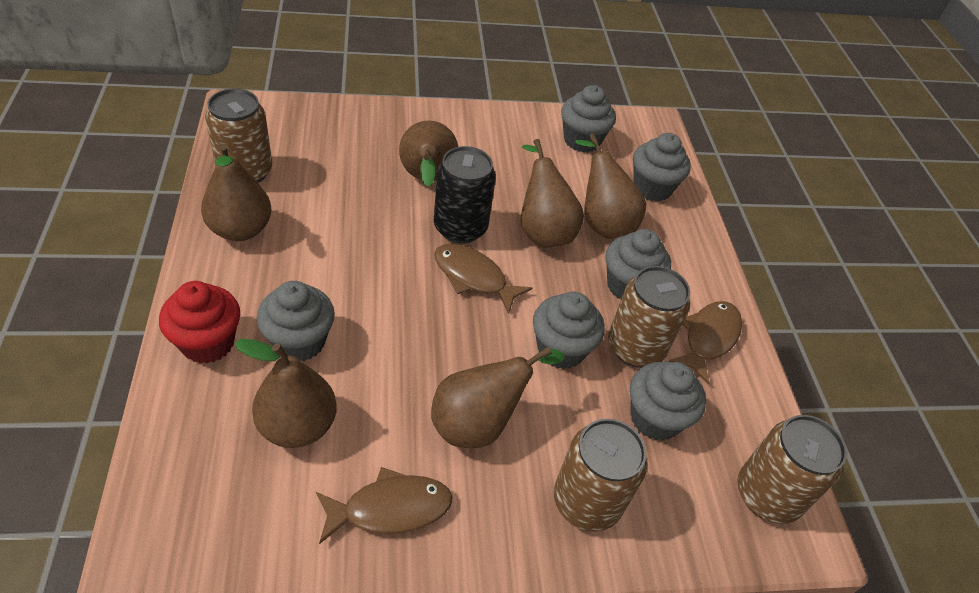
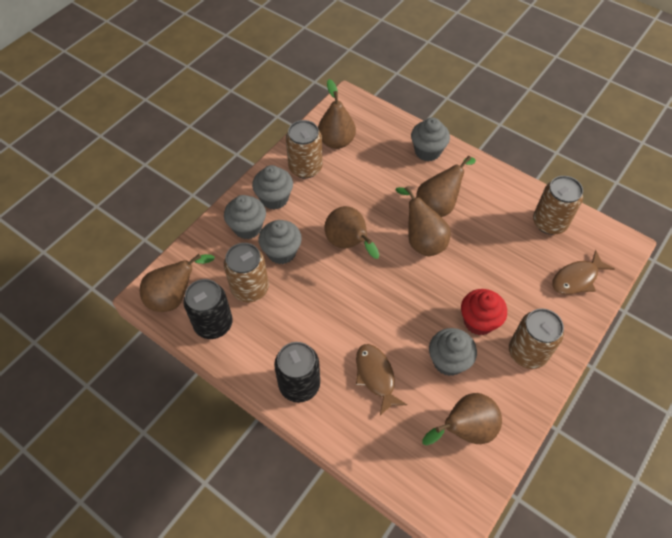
black can: 1 -> 2
brown fish: 3 -> 2
grey cupcake: 6 -> 5

